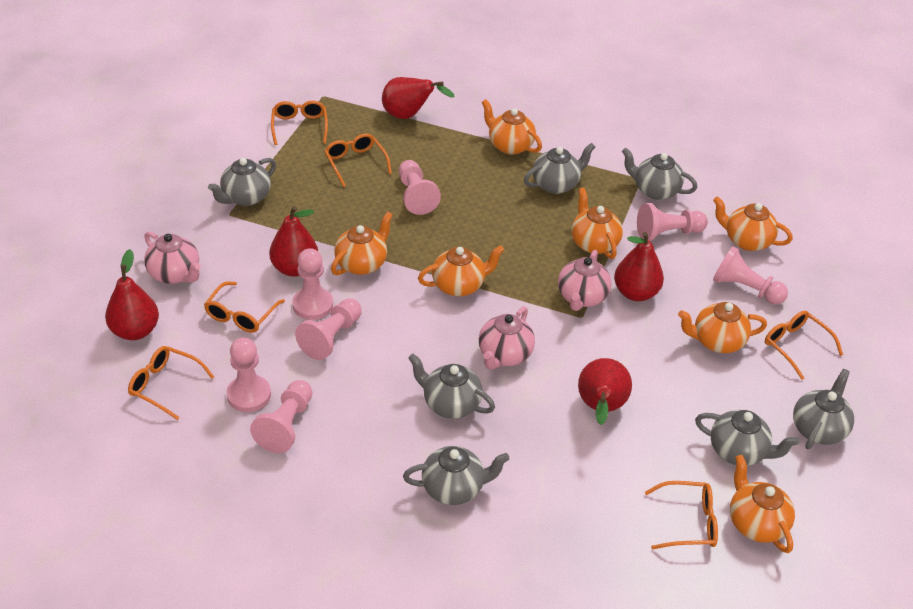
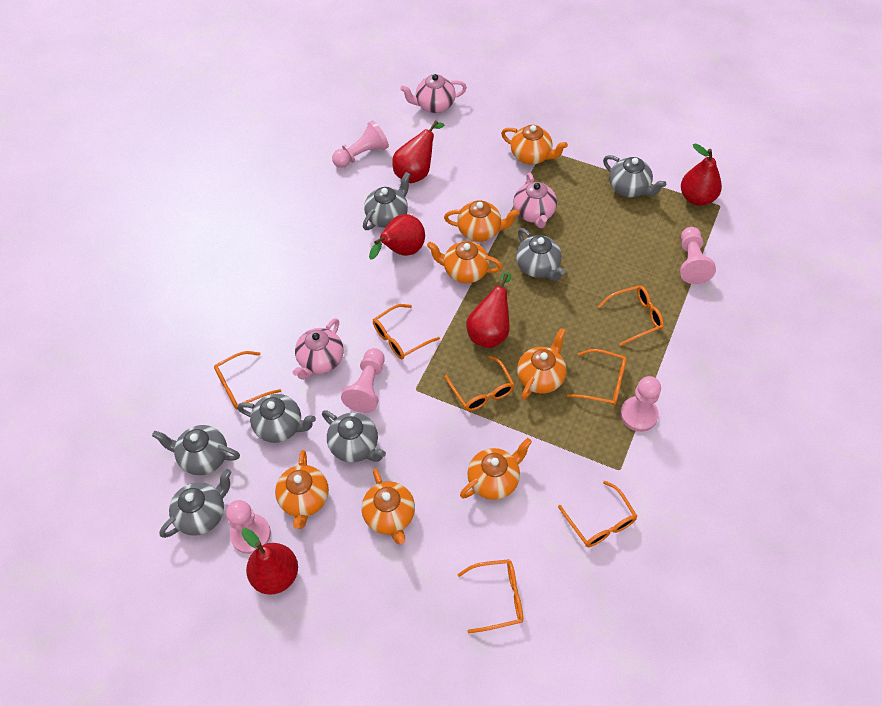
orange glasses: 6 -> 7
pink pawn: 7 -> 5

